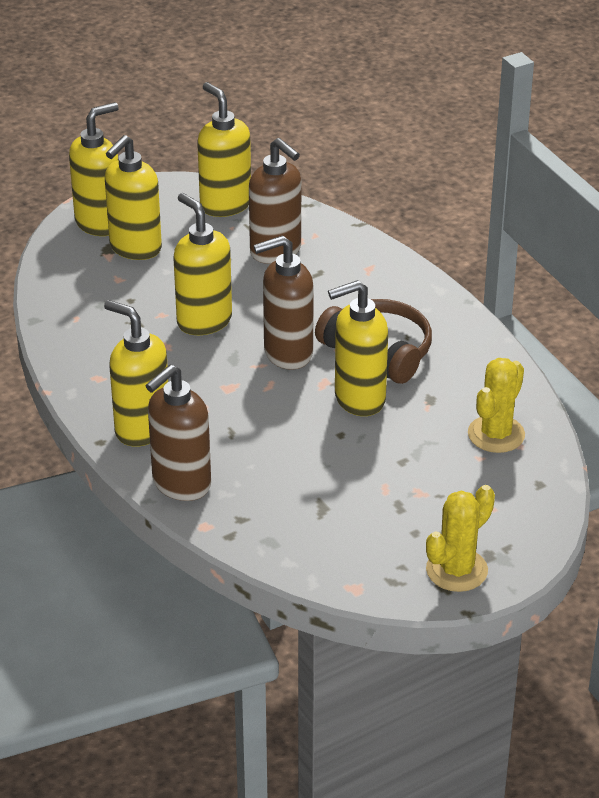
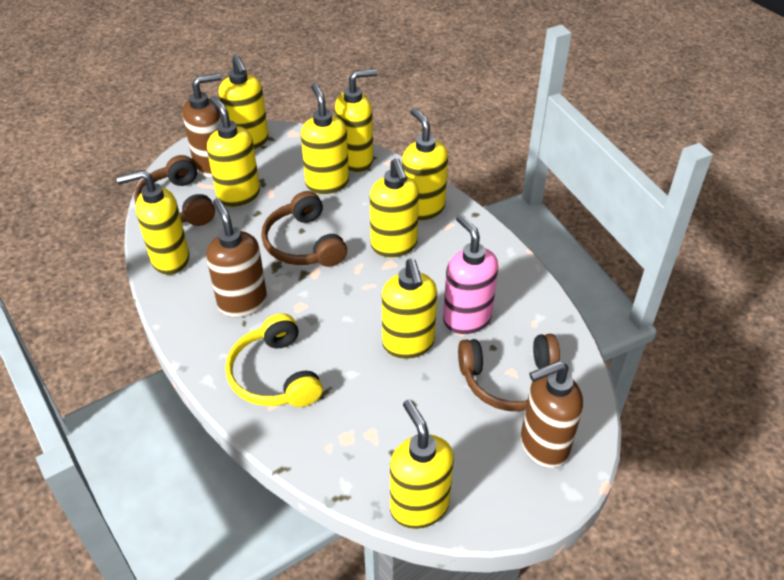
brown headphones: 1 -> 3
pink soap dispenser: 0 -> 1
yellow cactus: 2 -> 0
yellow headphones: 0 -> 1
yellow soap dispenser: 6 -> 9

